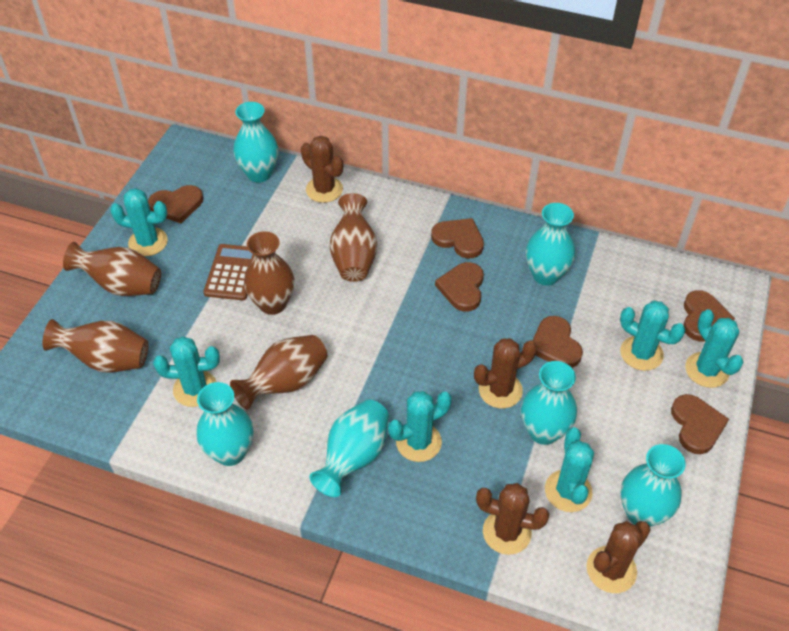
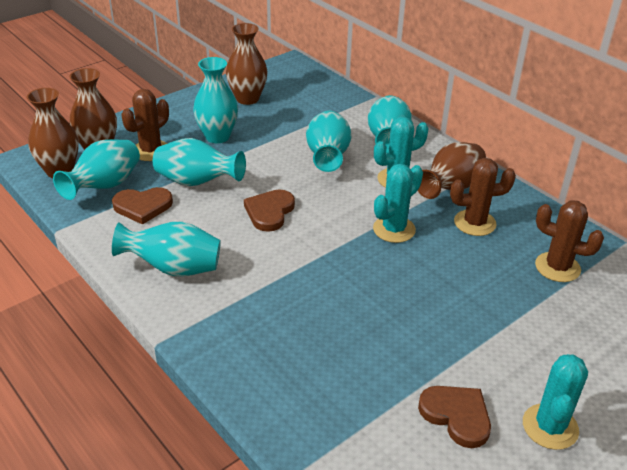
brown cactus: 4 -> 3
brown calculator: 1 -> 0
brown heart: 6 -> 3
brown vase: 5 -> 4
turquoise cactus: 6 -> 3

